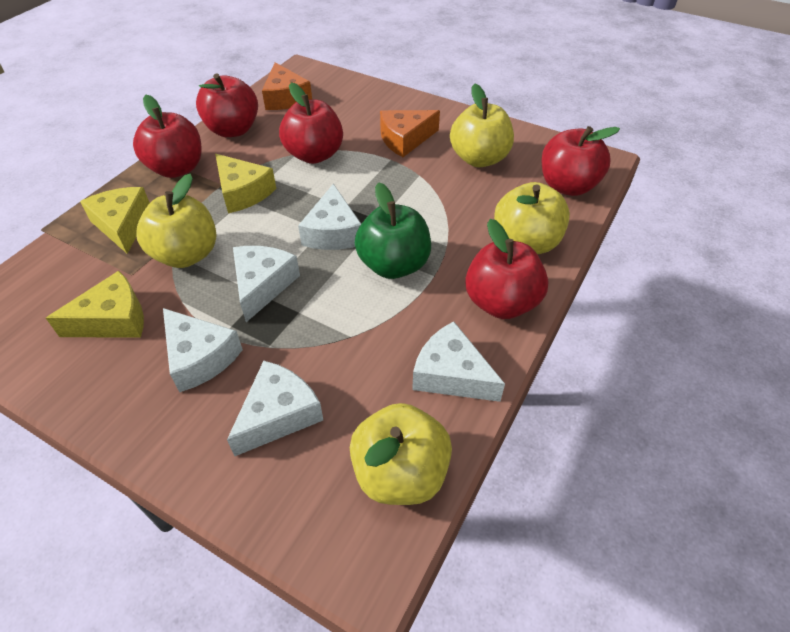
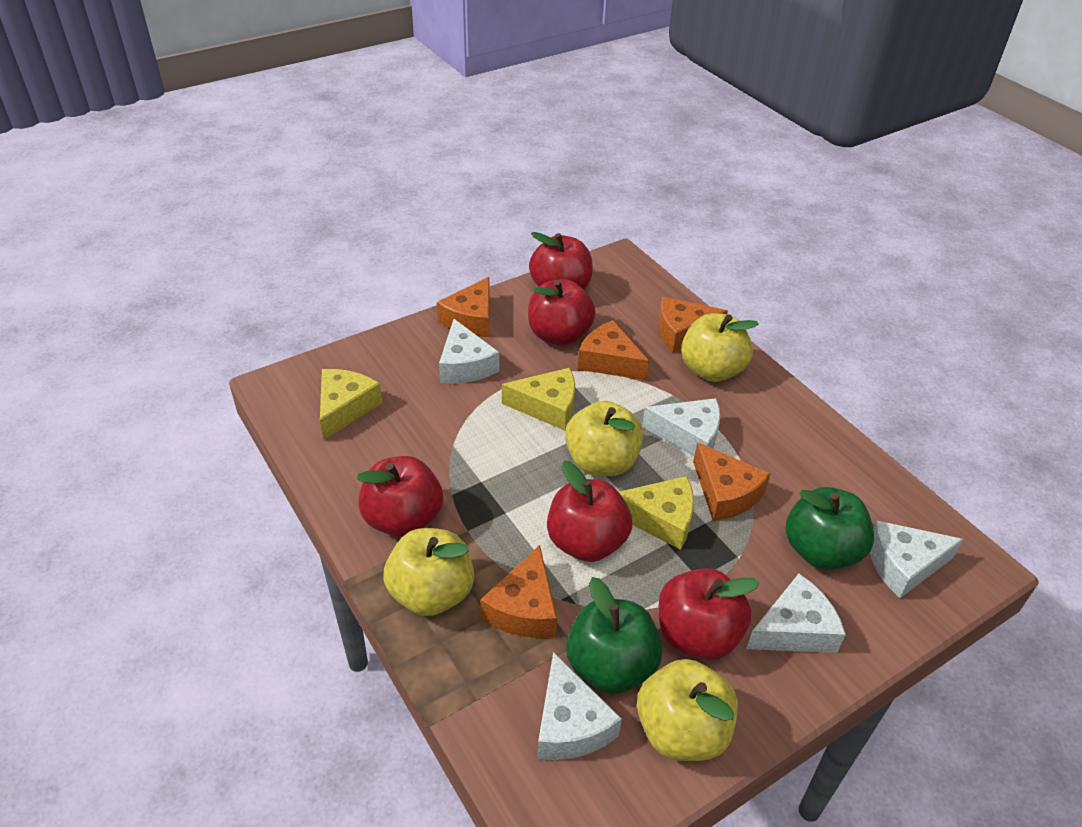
green apple: 1 -> 2
orange cheese: 2 -> 5

